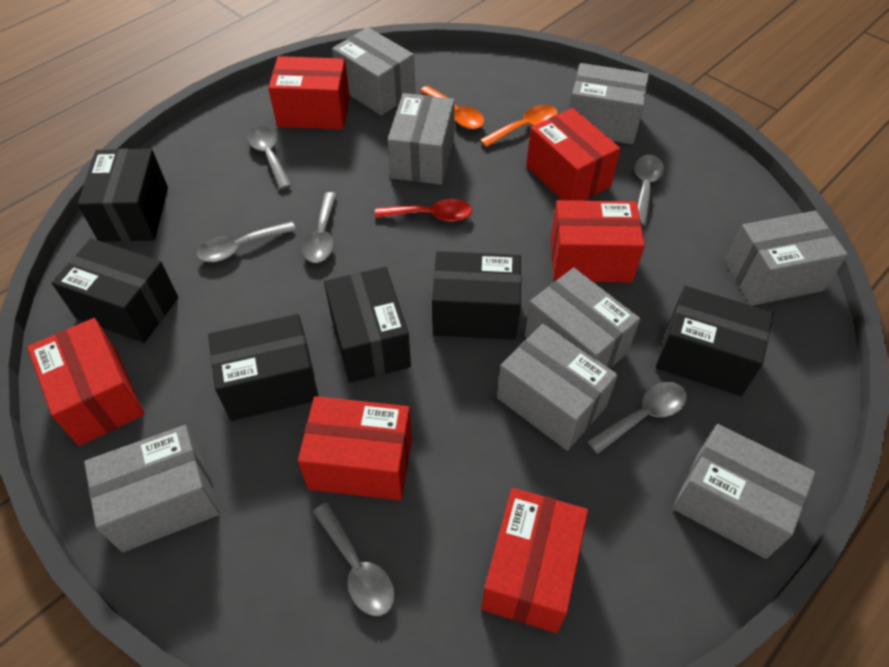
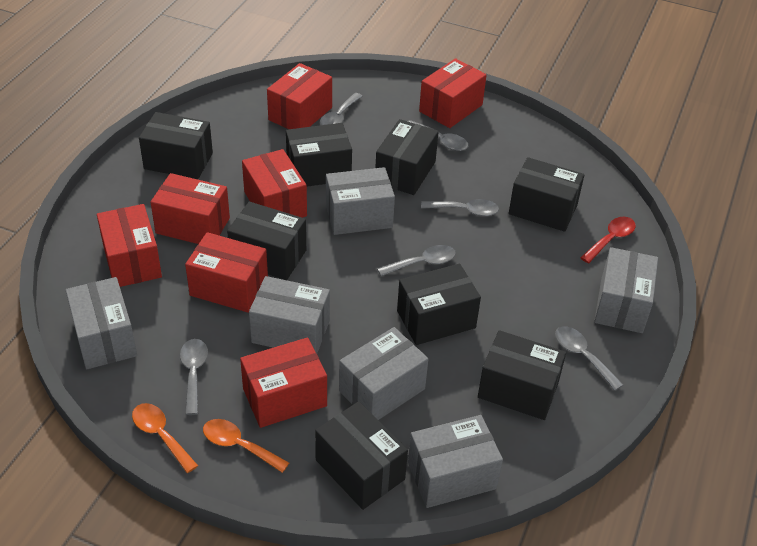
black box: 6 -> 8
grey box: 8 -> 6
red box: 6 -> 7

